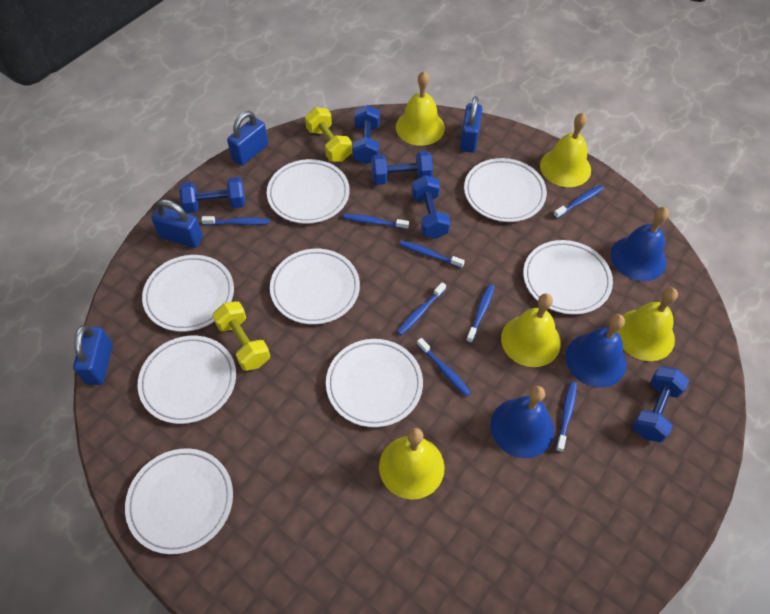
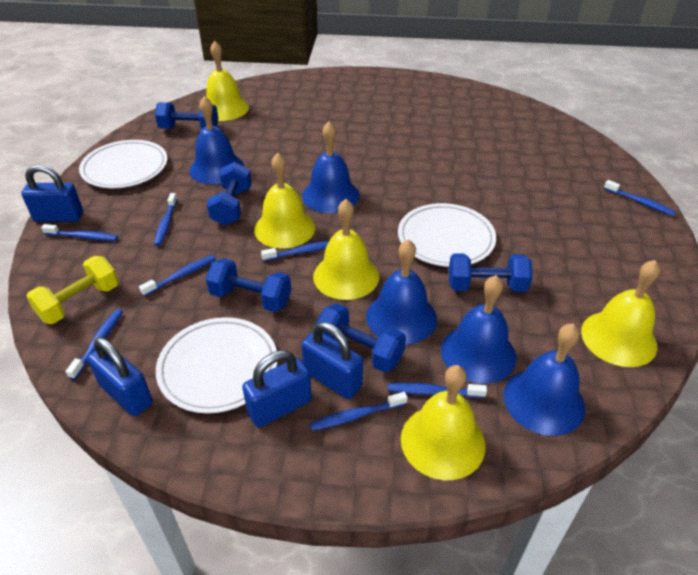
blue bell: 3 -> 5
white plate: 8 -> 3
yellow dumbbell: 2 -> 1

